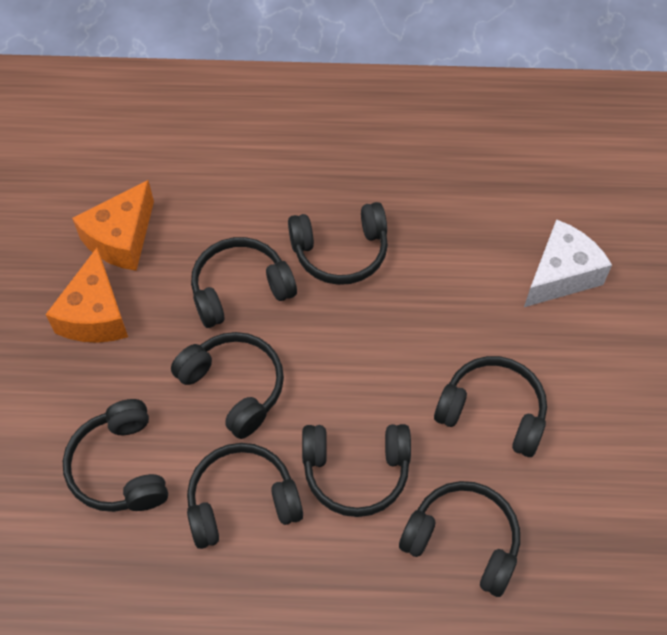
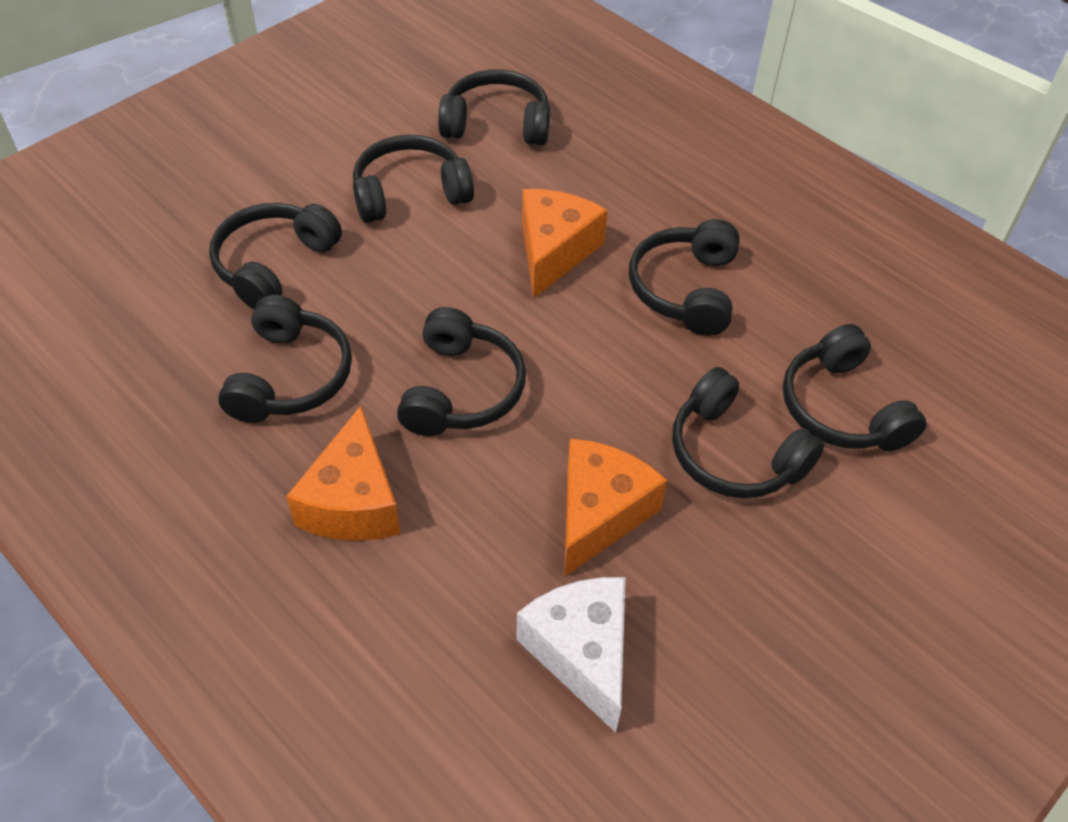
orange cheese: 2 -> 3

